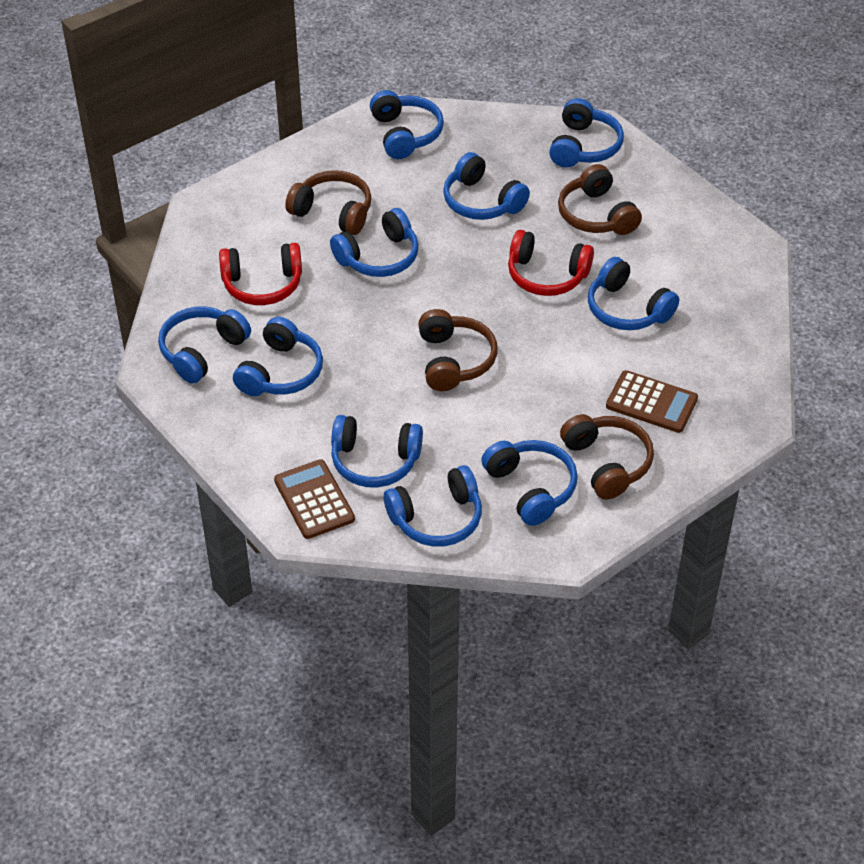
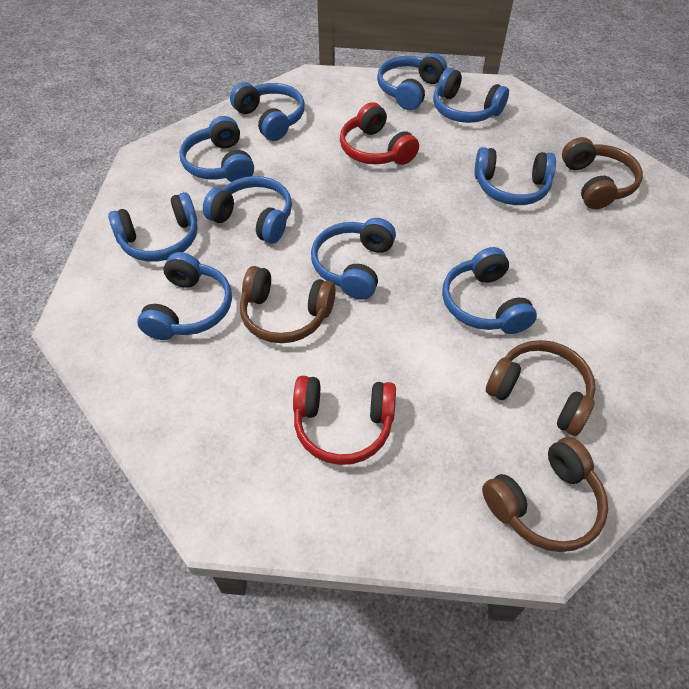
brown calculator: 2 -> 0

